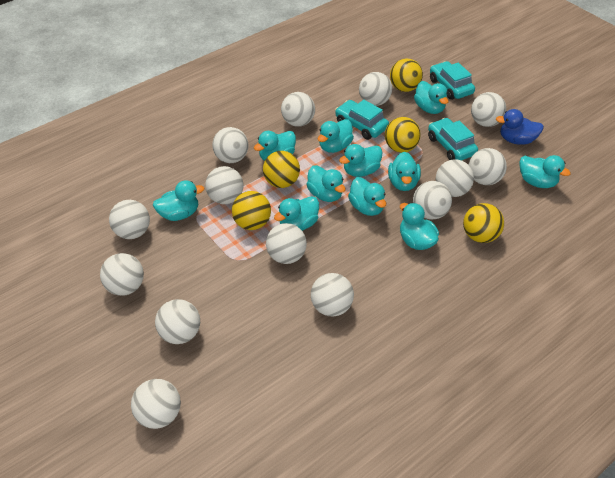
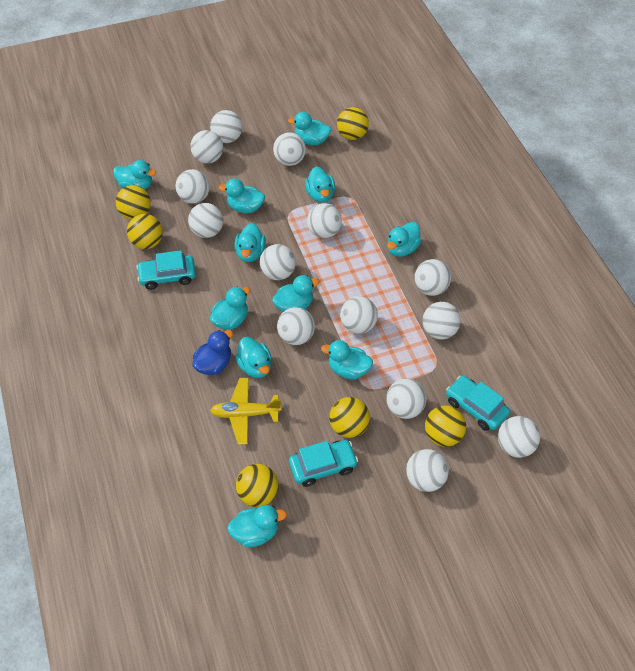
yellow ball: 5 -> 6
yellow plane: 0 -> 1

